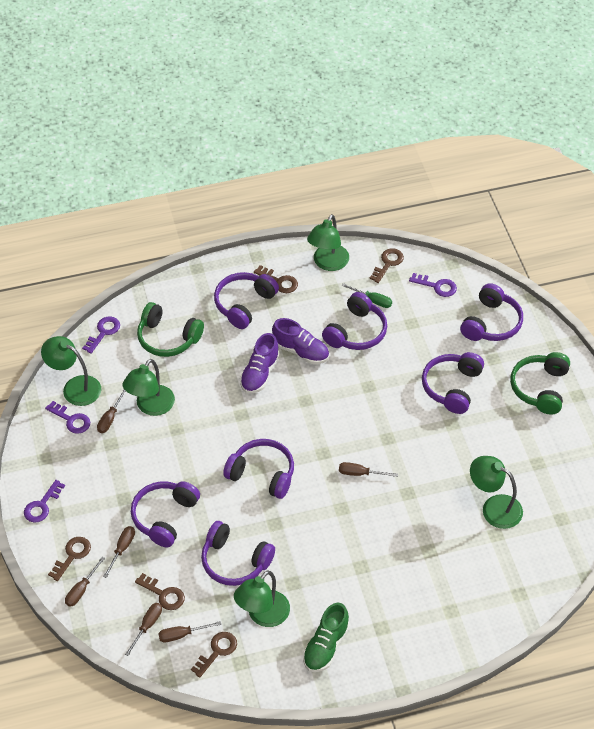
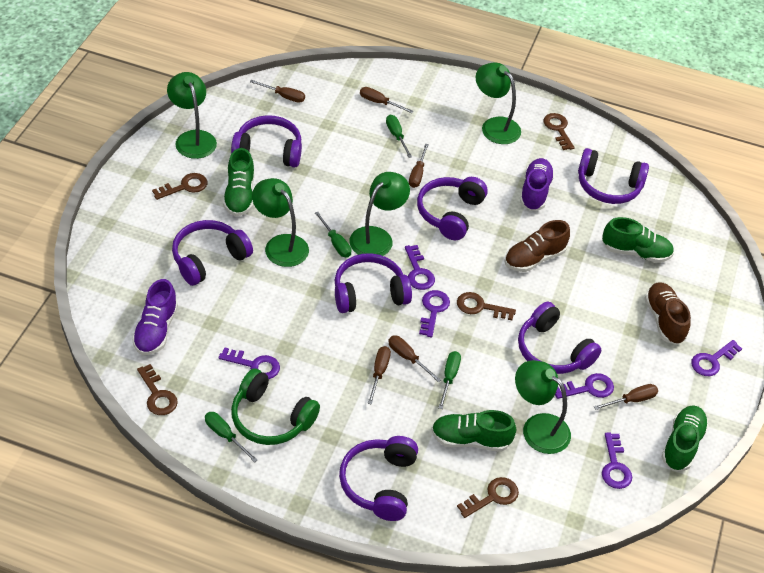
brown shoe: 0 -> 2
green headphones: 2 -> 1
green screwdriver: 1 -> 4
green shoe: 1 -> 4
purple key: 4 -> 6

